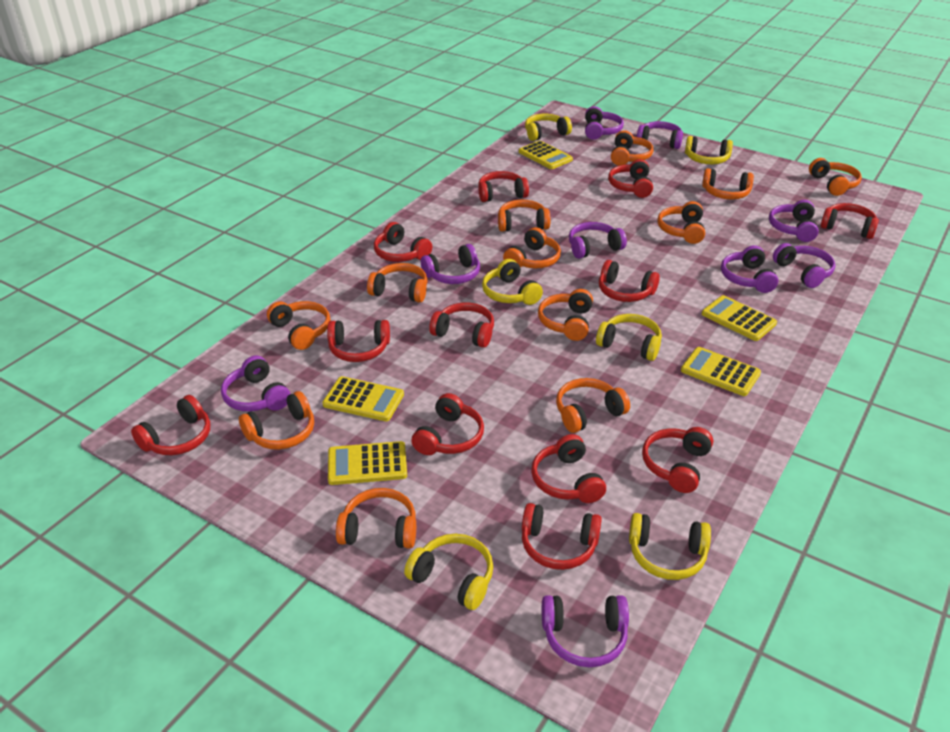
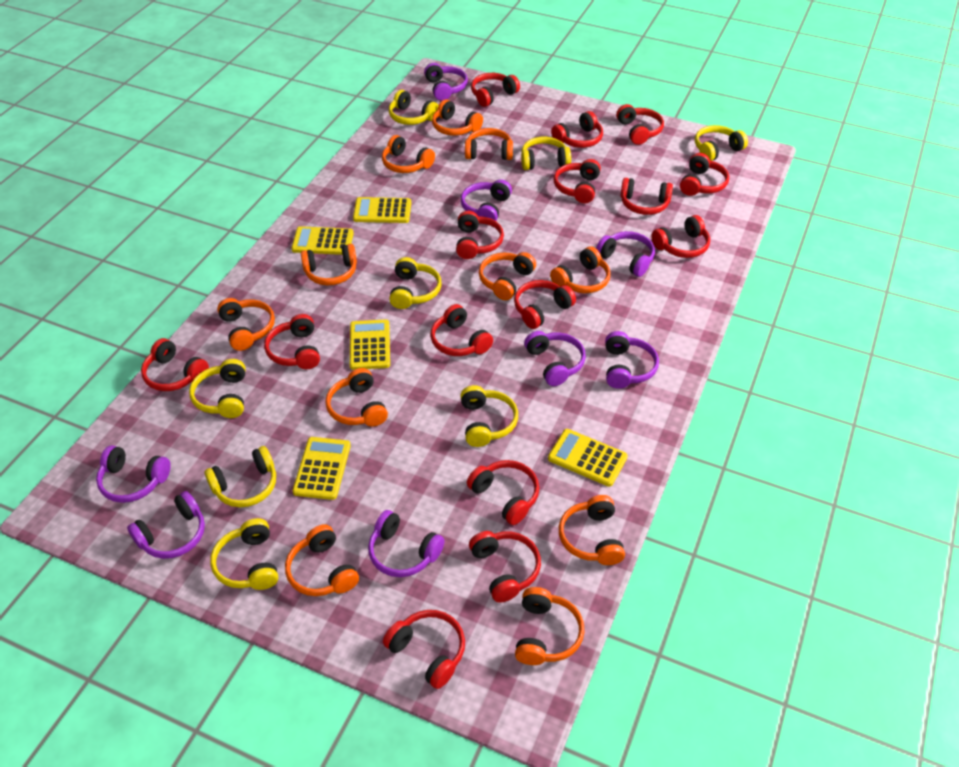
orange headphones: 12 -> 11
purple headphones: 9 -> 8
red headphones: 12 -> 15
yellow headphones: 6 -> 8

